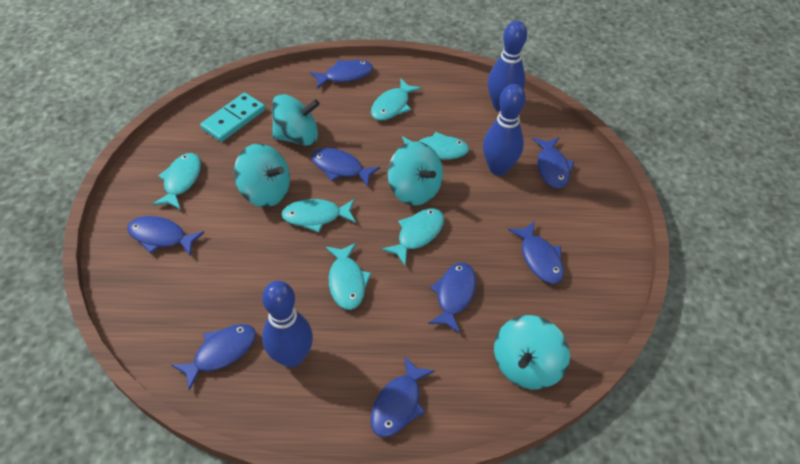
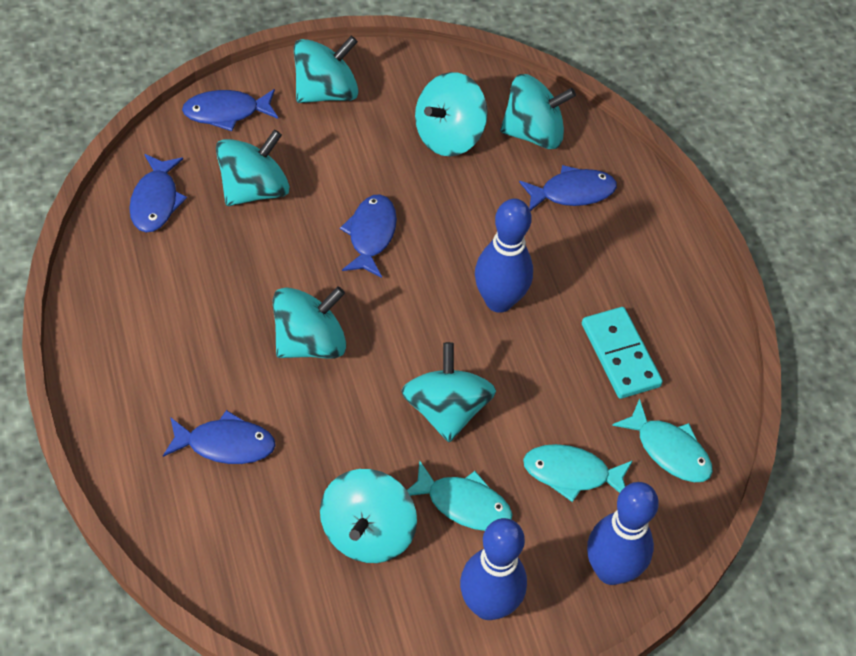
blue fish: 8 -> 5
turquoise fish: 6 -> 3
turquoise spinning top: 4 -> 7

